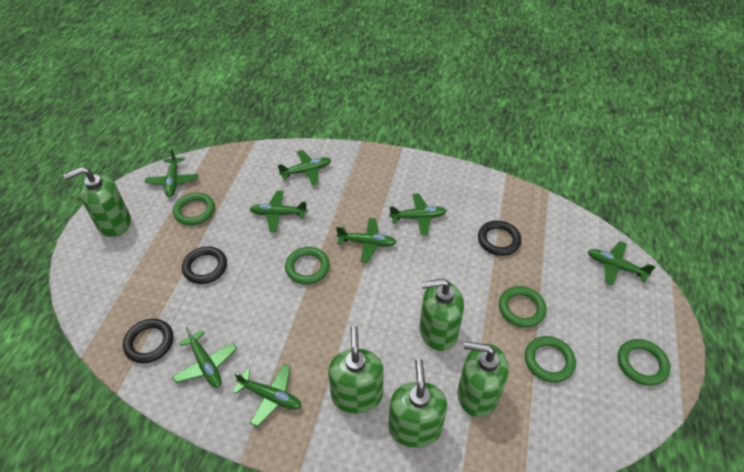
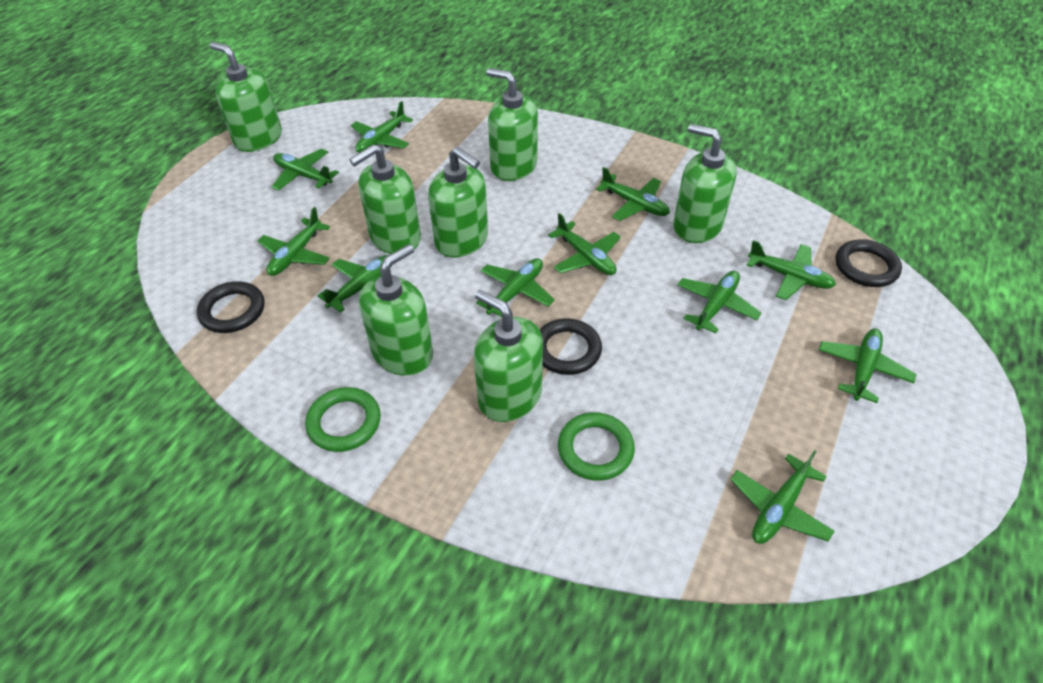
green plane: 8 -> 11
green ring: 5 -> 2
green soap dispenser: 5 -> 7

